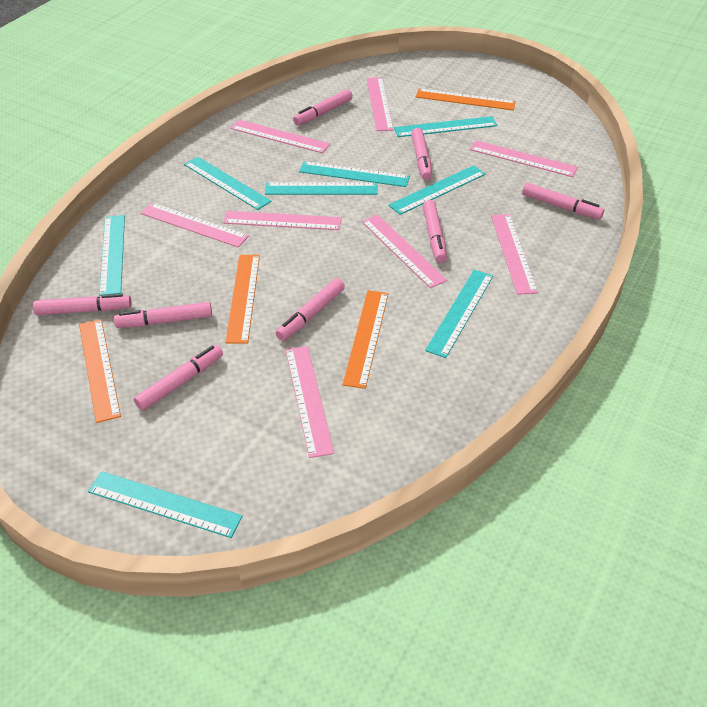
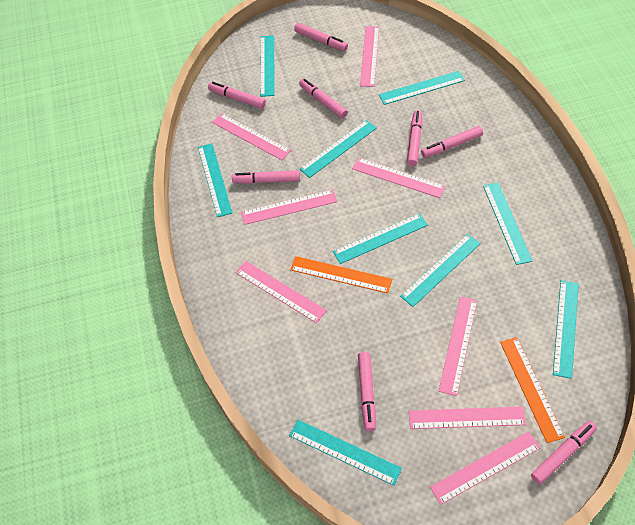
orange ruler: 4 -> 2
turquoise ruler: 8 -> 9

